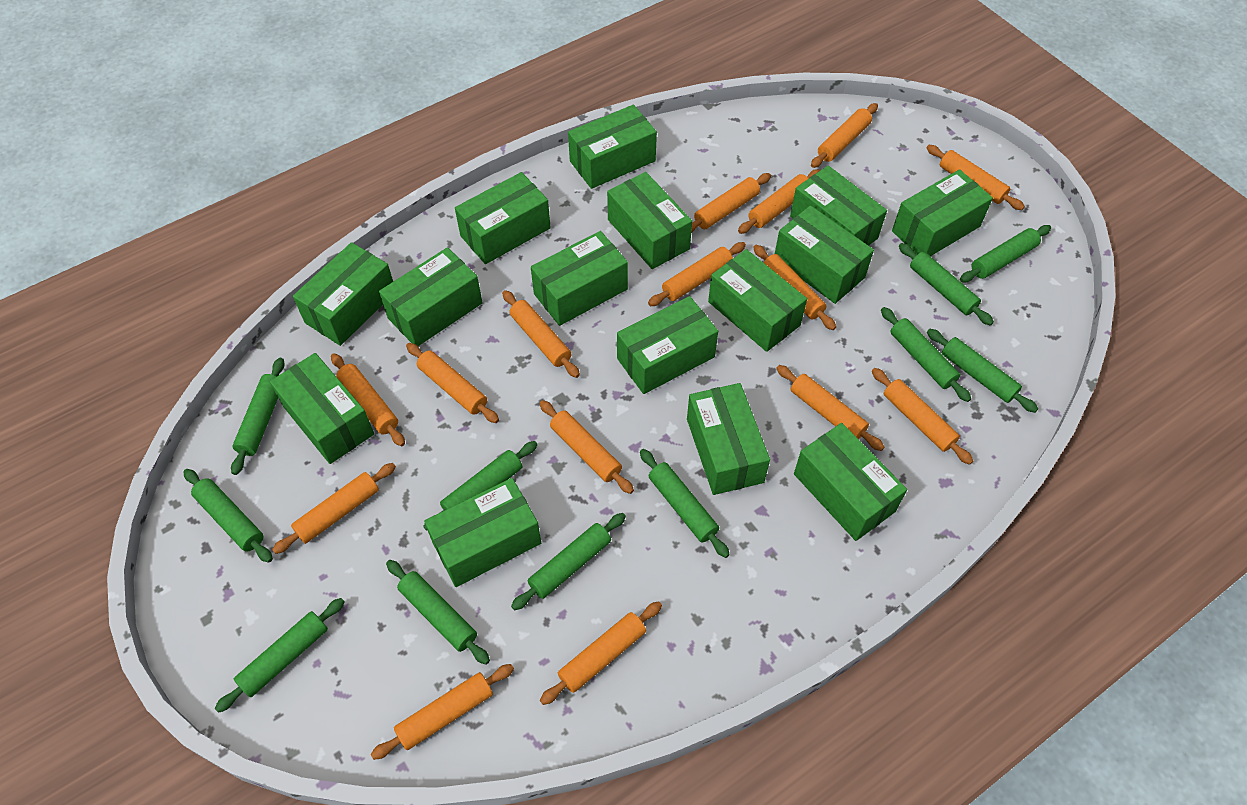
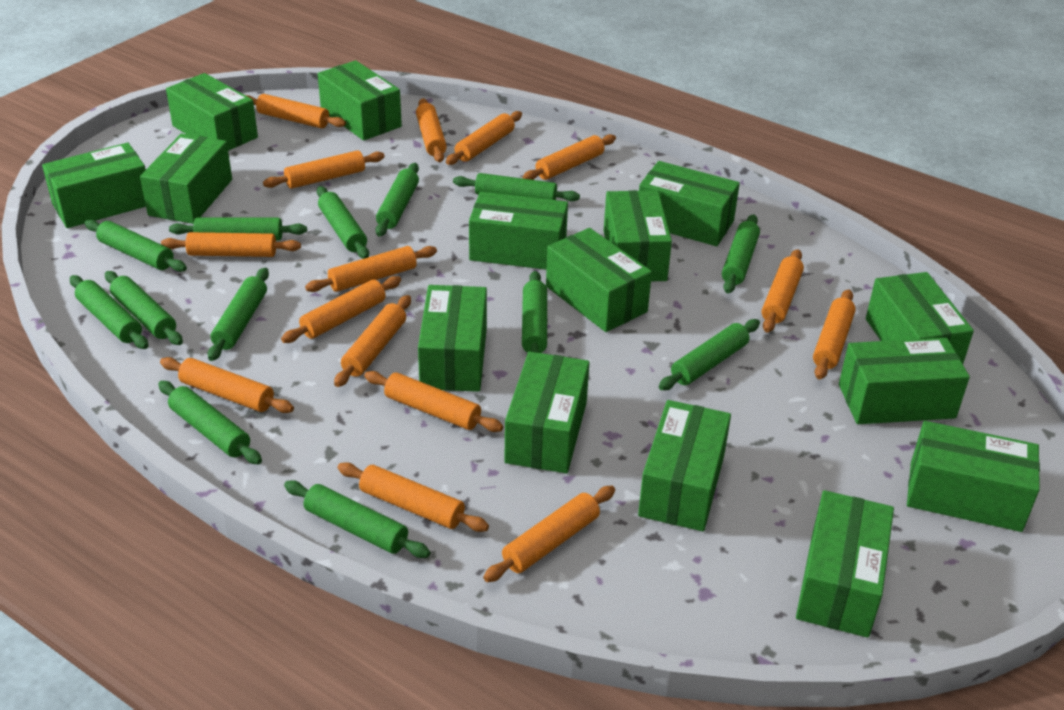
green rolling pin: 11 -> 13

